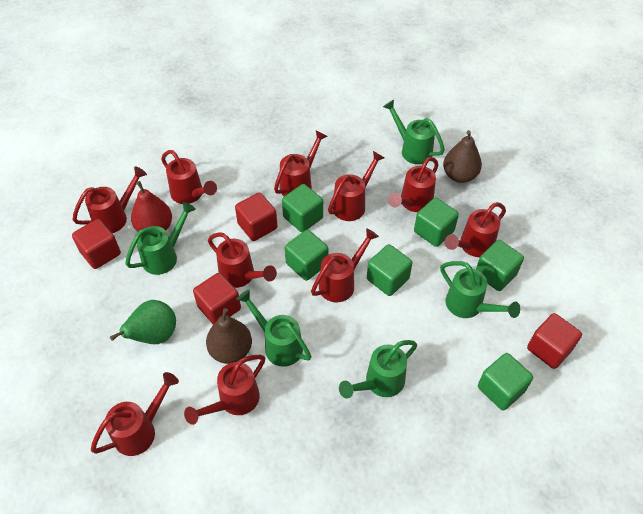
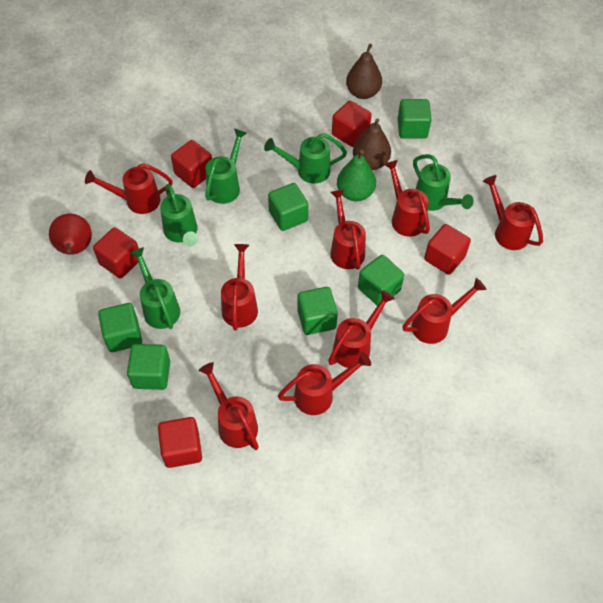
red cube: 4 -> 5
red watering can: 10 -> 9

